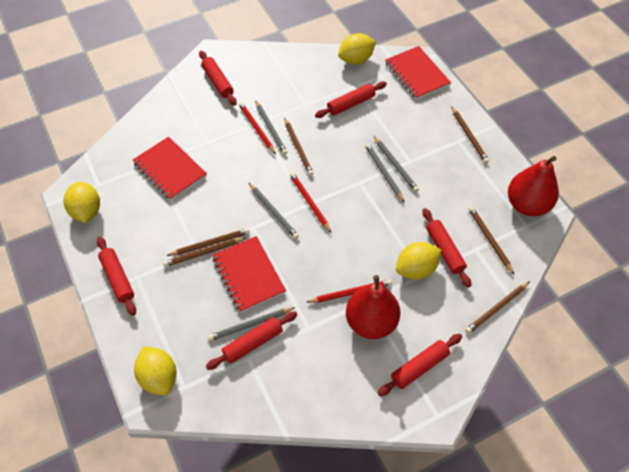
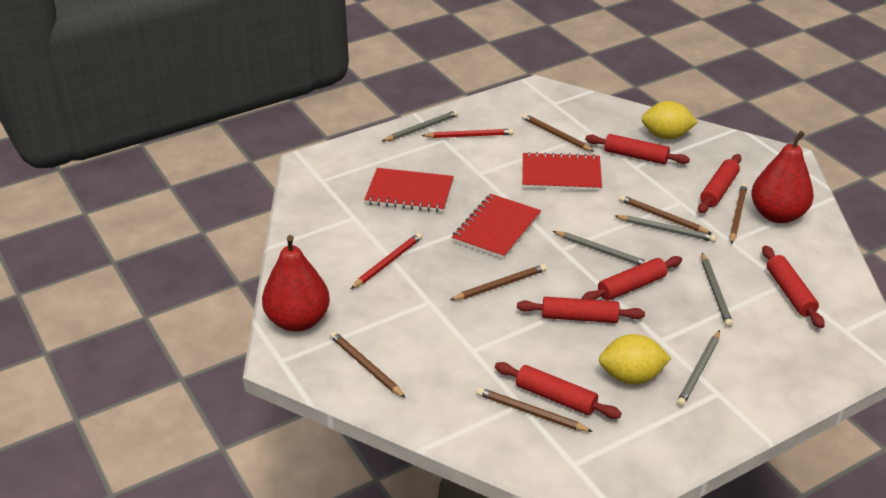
red pencil: 3 -> 2
yellow lemon: 4 -> 2

